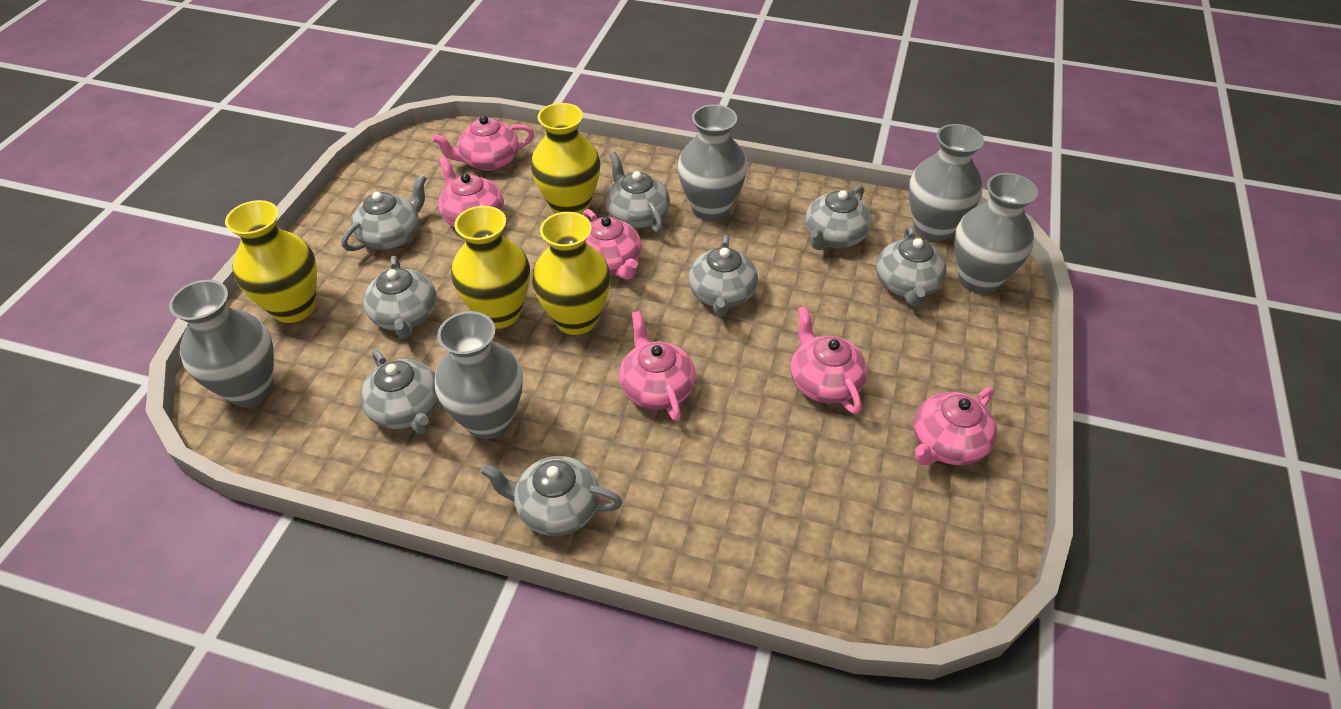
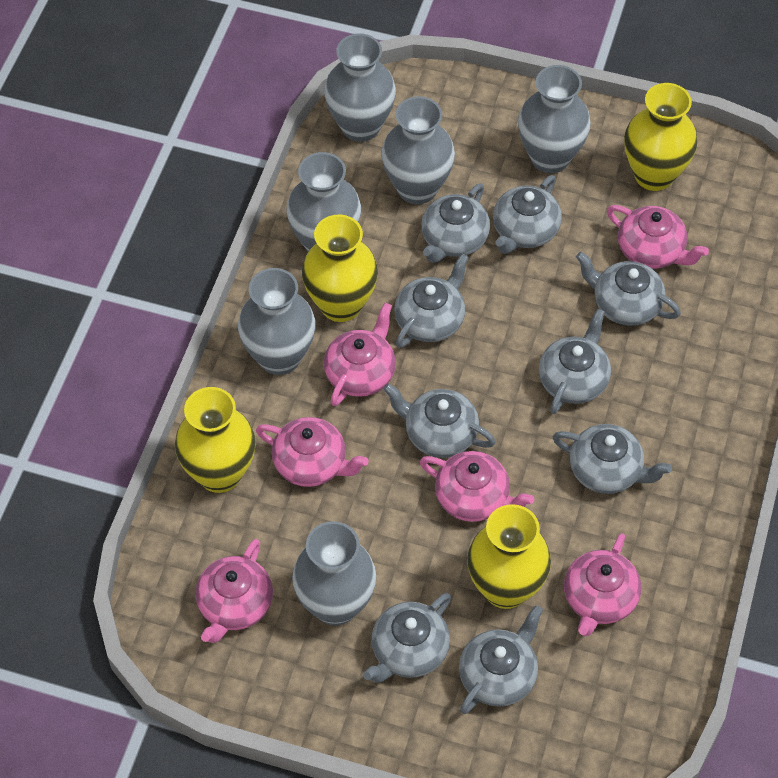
grey teapot: 8 -> 9
grey vase: 5 -> 6

